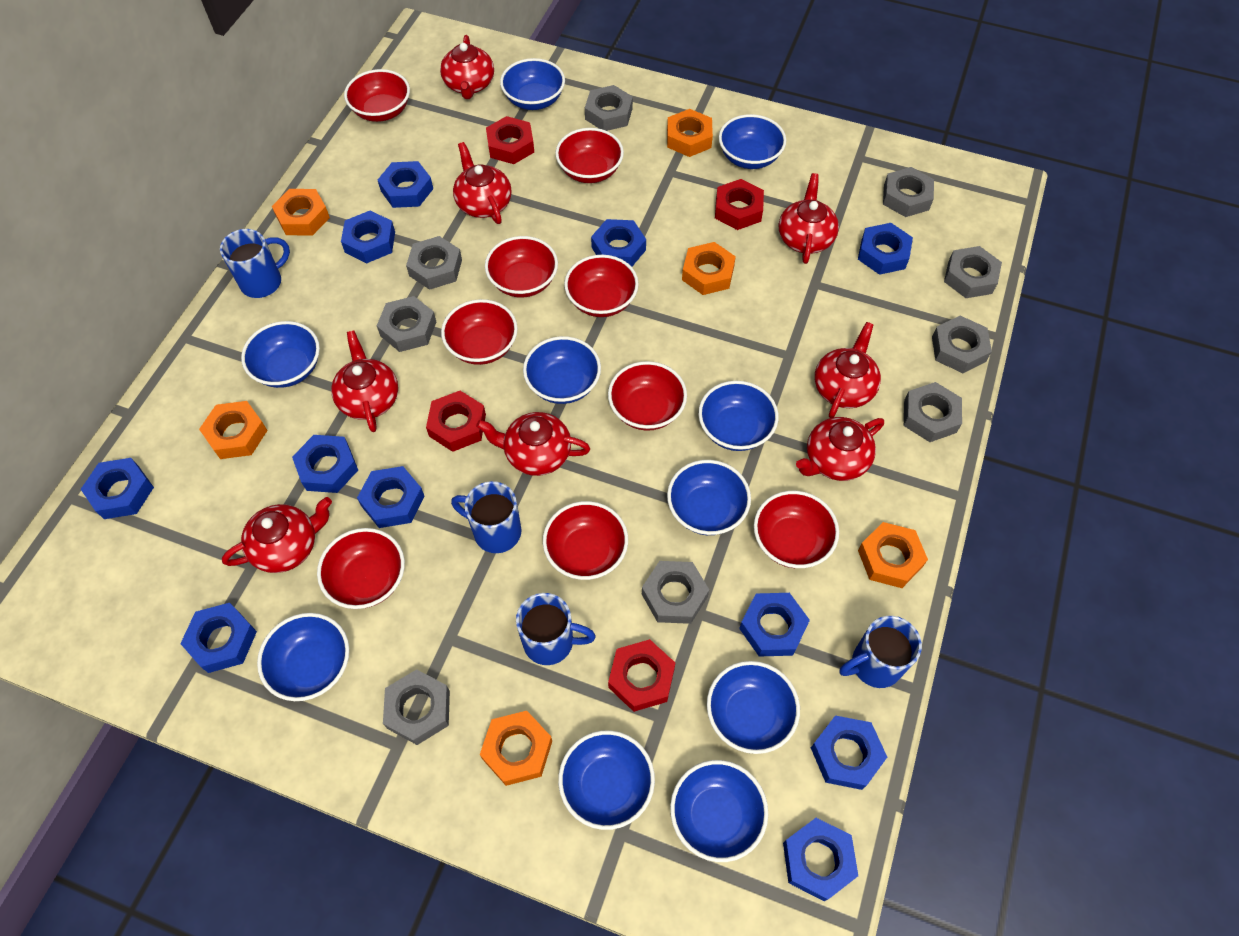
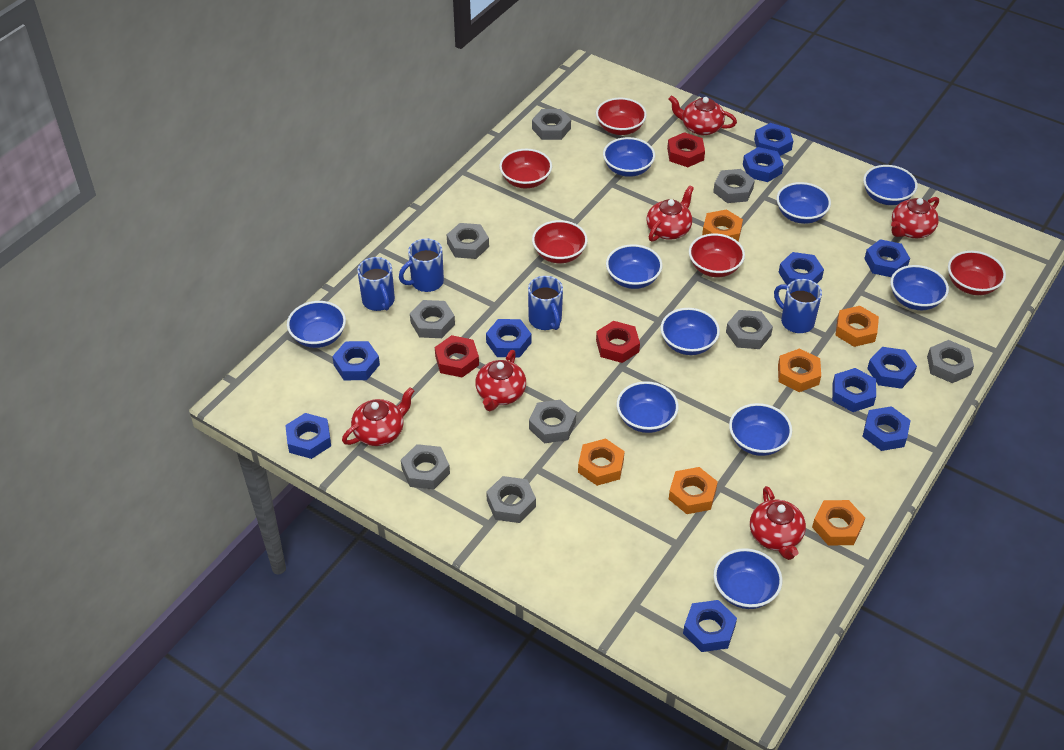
red bowl: 9 -> 5
red nut: 4 -> 3
red teapot: 8 -> 6

